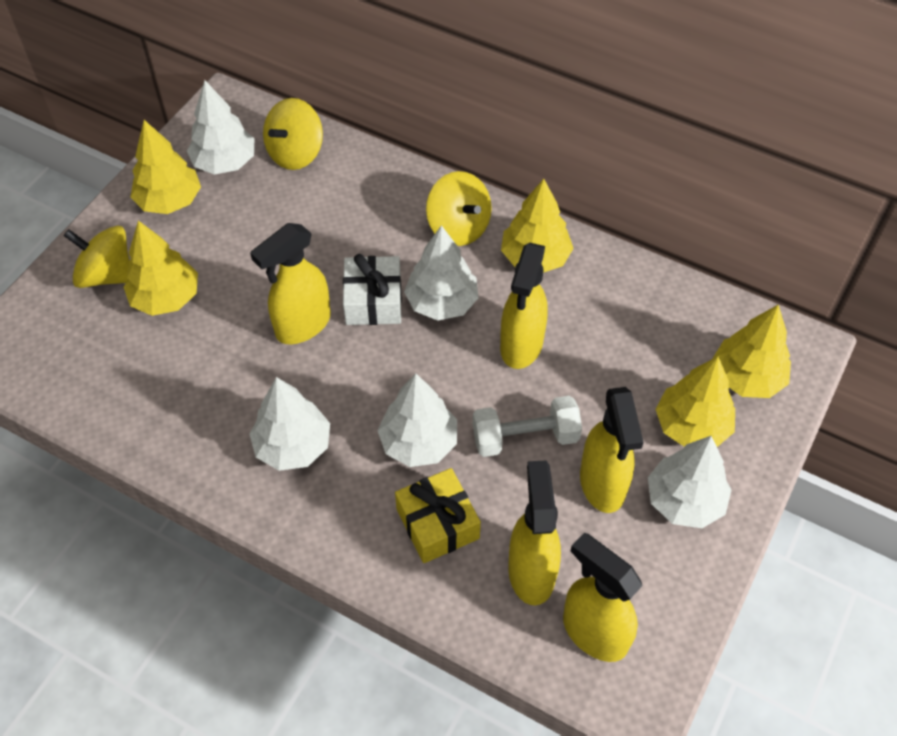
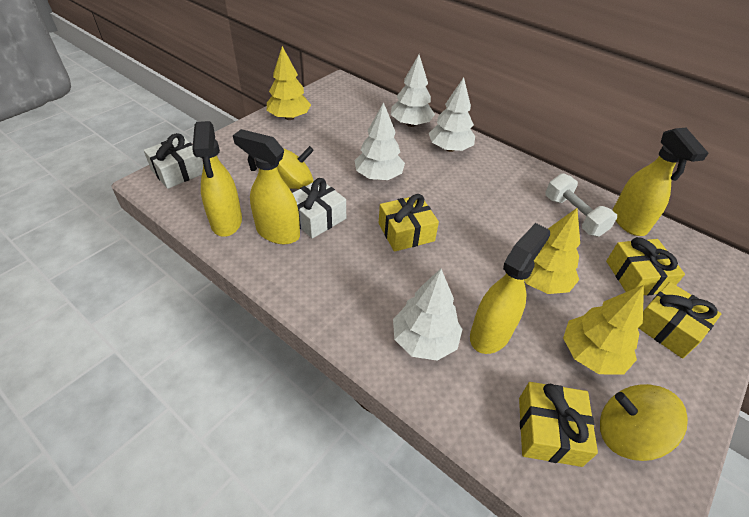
white gift: 1 -> 2
white tree: 5 -> 4
yellow gift: 1 -> 4
yellow spinning top: 3 -> 2
yellow spray bottle: 5 -> 4
yellow tree: 5 -> 3

